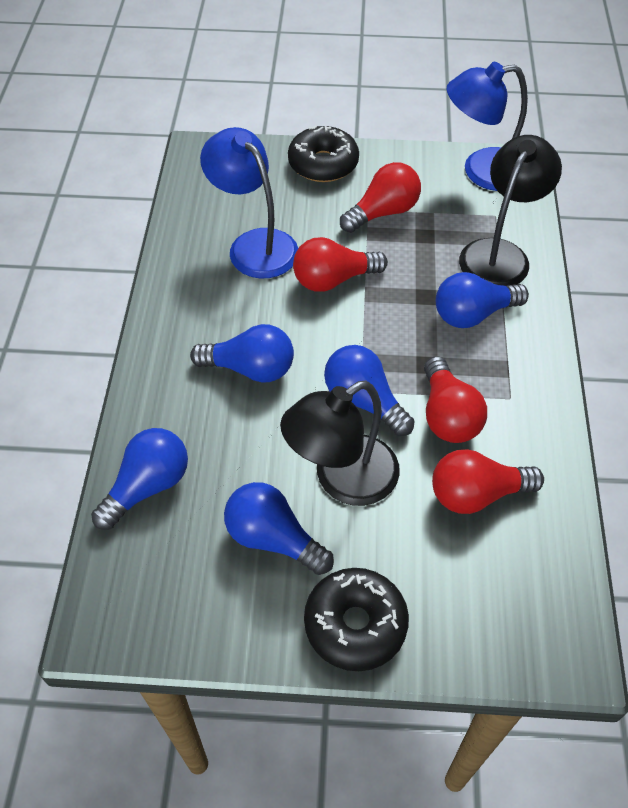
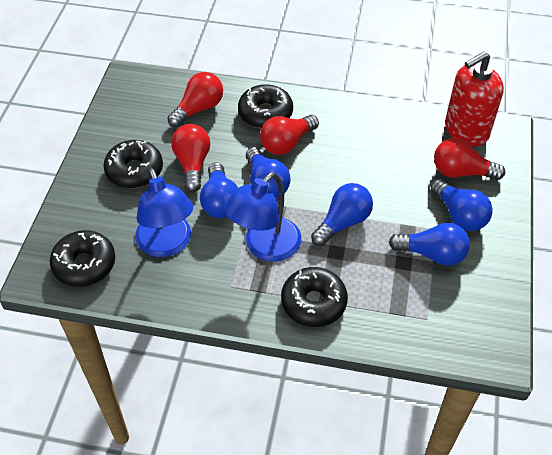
black donut: 2 -> 4
black lamp: 2 -> 0
red soap dispenser: 0 -> 1

